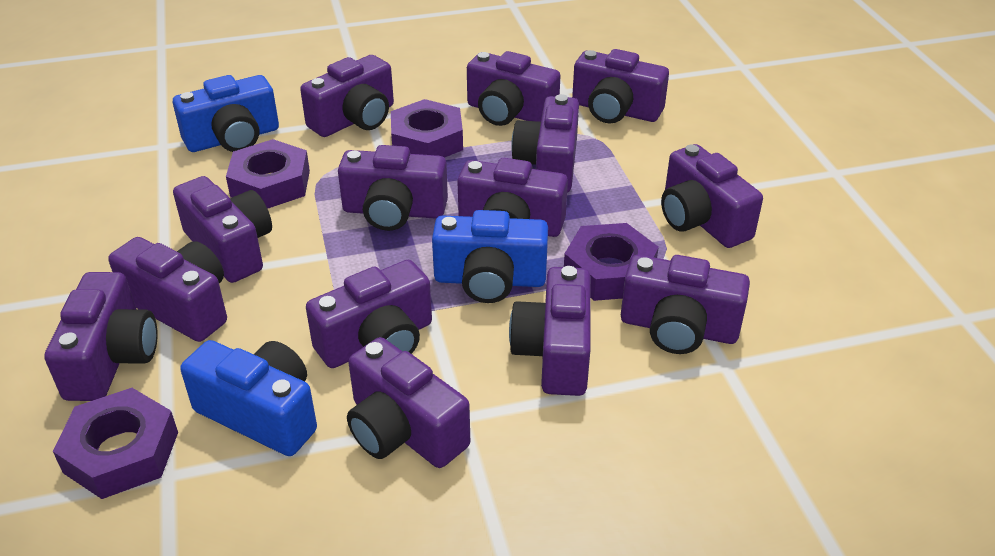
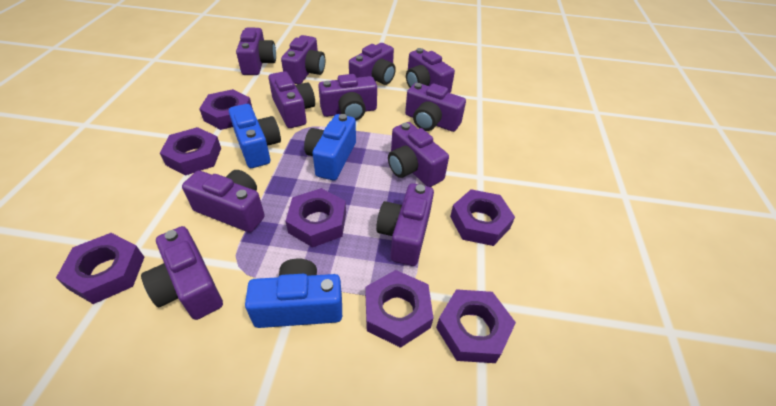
purple camera: 14 -> 11
purple nut: 4 -> 7

